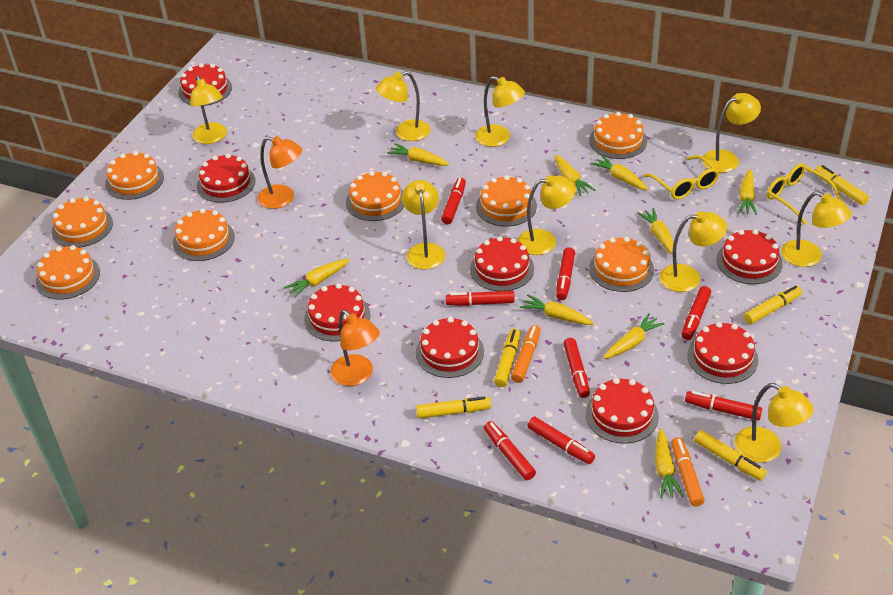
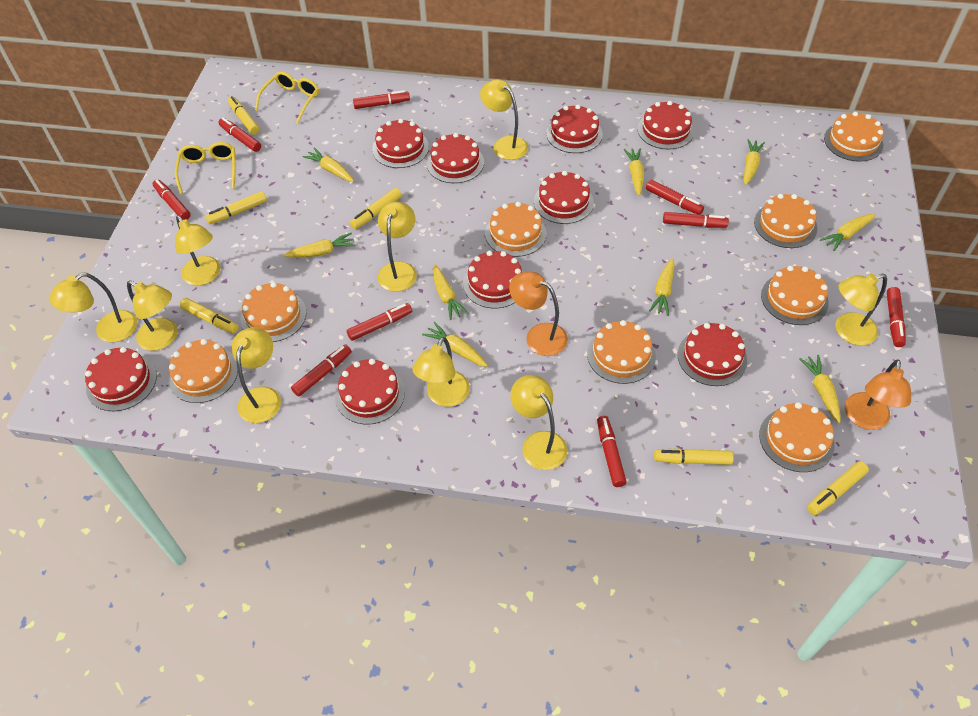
orange marker: 2 -> 0
red cake: 8 -> 9
red marker: 8 -> 9
yellow marker: 5 -> 6

